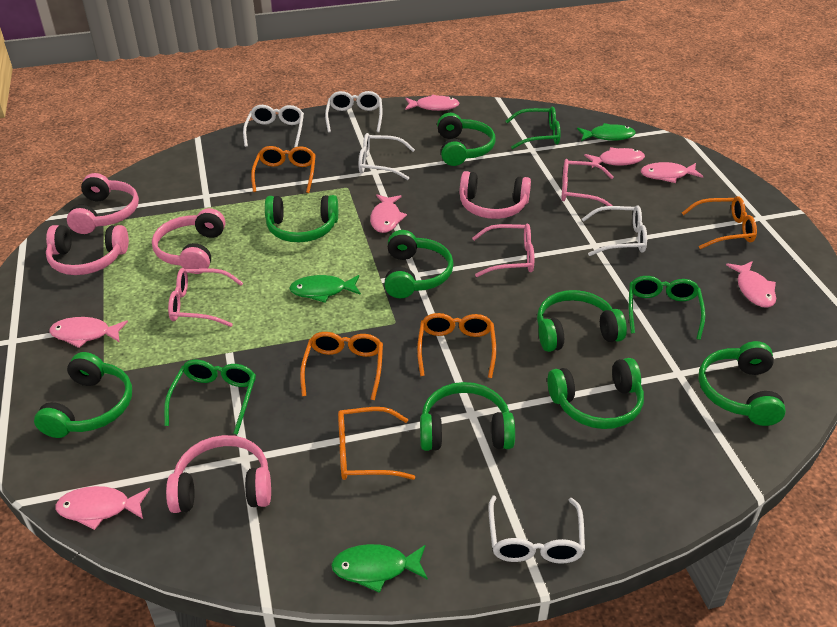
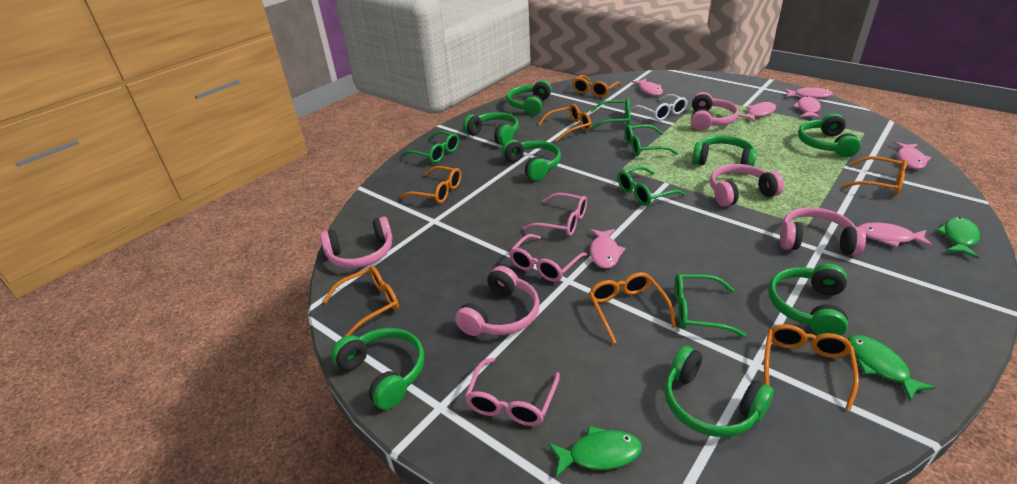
green glasses: 3 -> 5
orange glasses: 5 -> 7
white glasses: 5 -> 1

